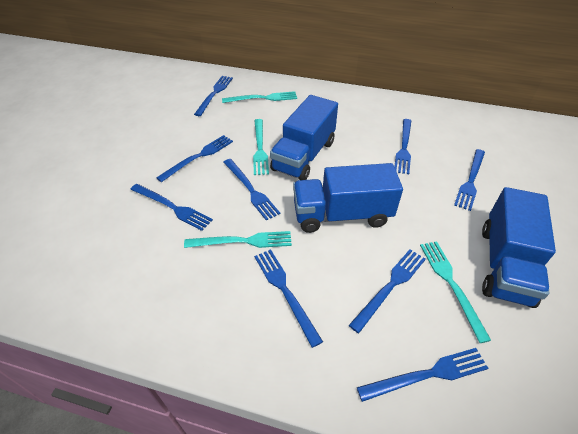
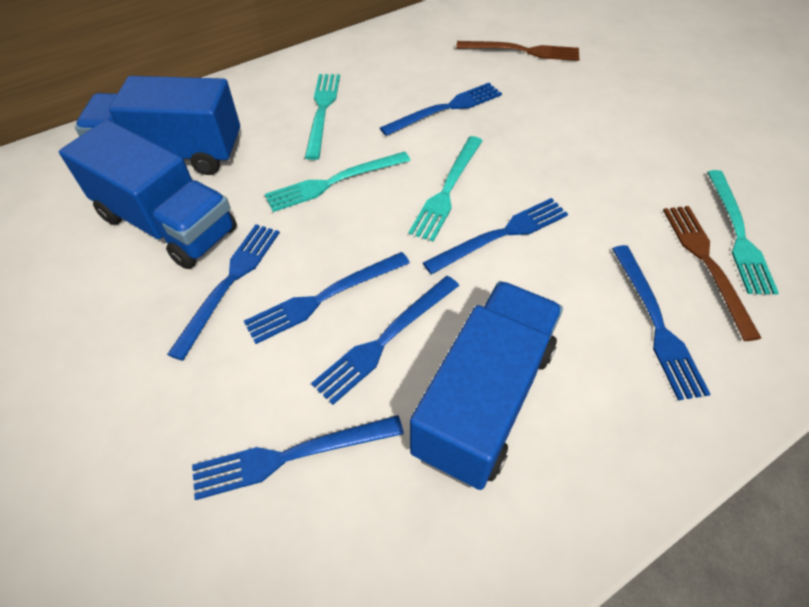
blue fork: 9 -> 7
brown fork: 0 -> 2

